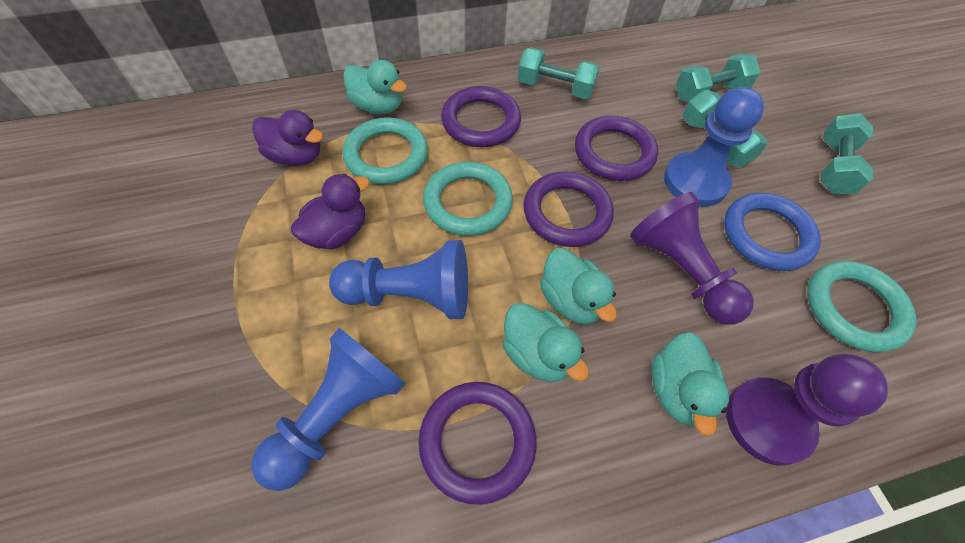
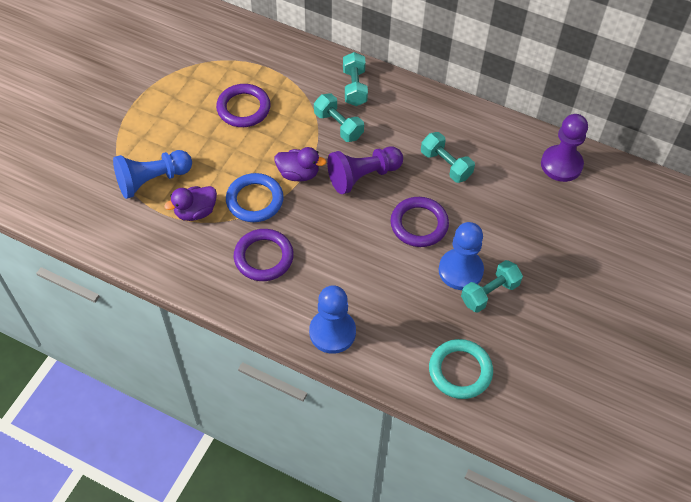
purple ring: 4 -> 3
turquoise duck: 4 -> 0
turquoise ring: 3 -> 1

